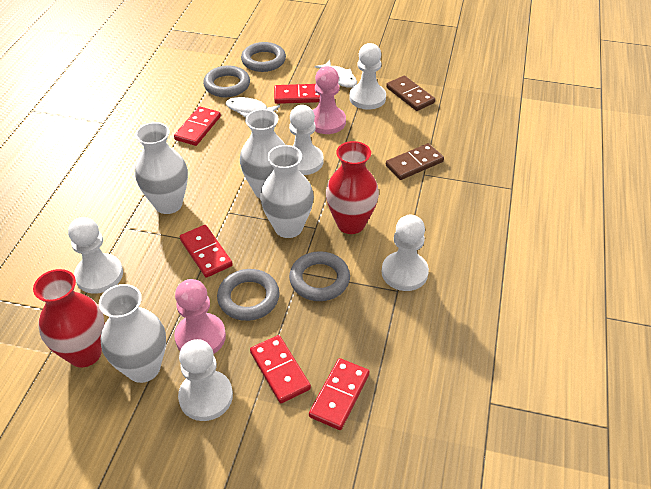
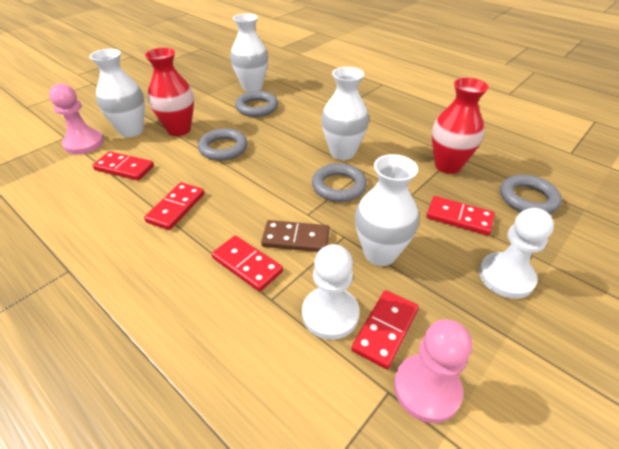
brown domino: 2 -> 1
white fish: 2 -> 0
white pawn: 5 -> 2

